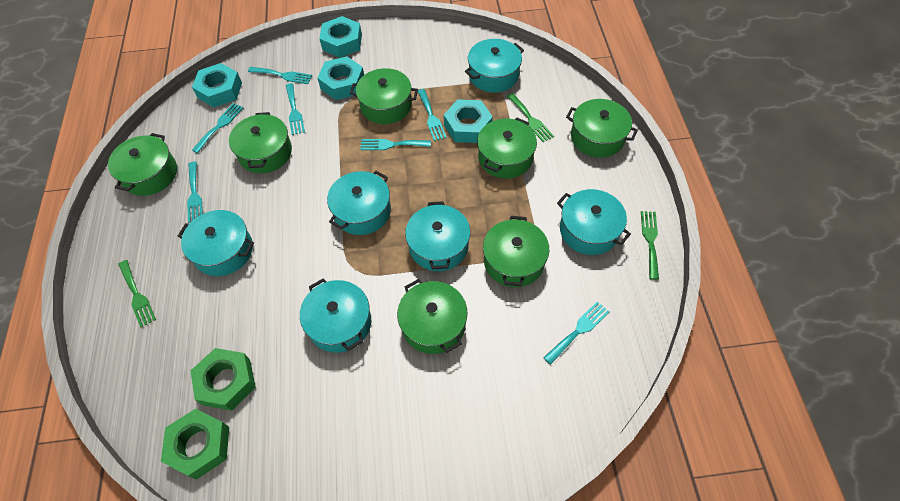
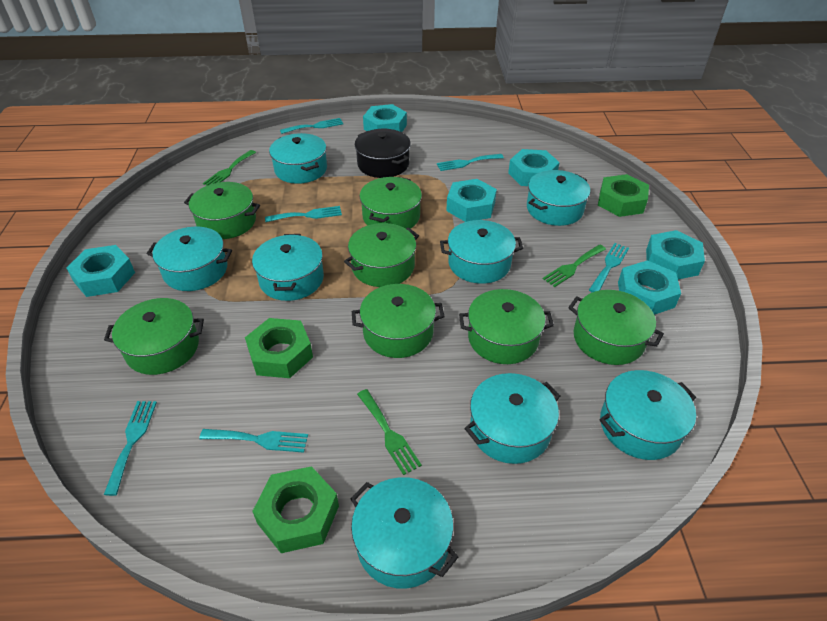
black pot: 0 -> 1
green nut: 2 -> 3
turquoise fork: 7 -> 6
turquoise nut: 4 -> 6
turquoise pot: 6 -> 8

